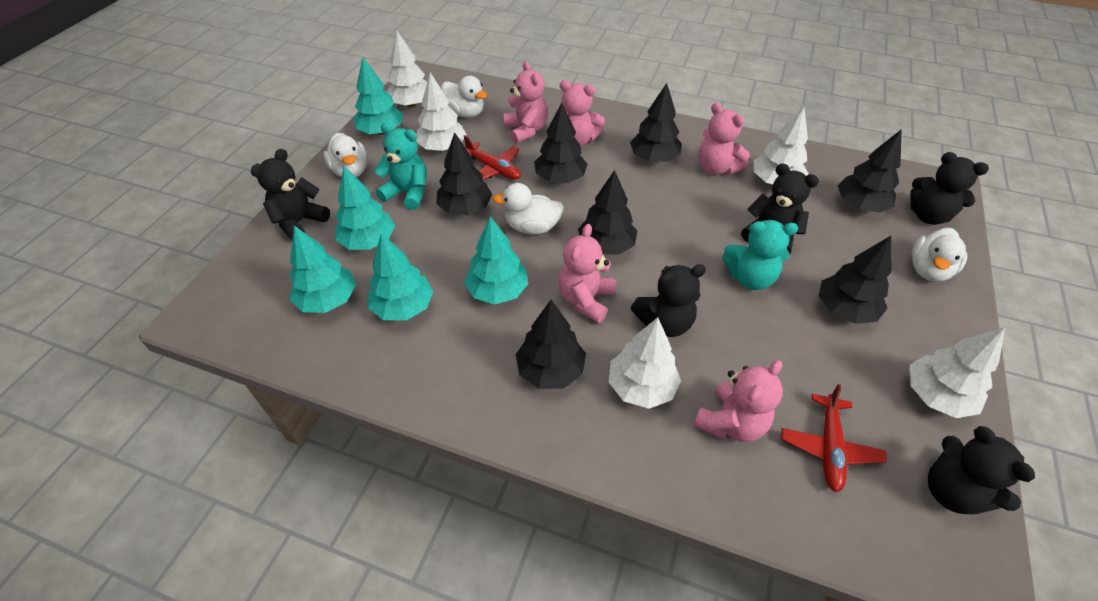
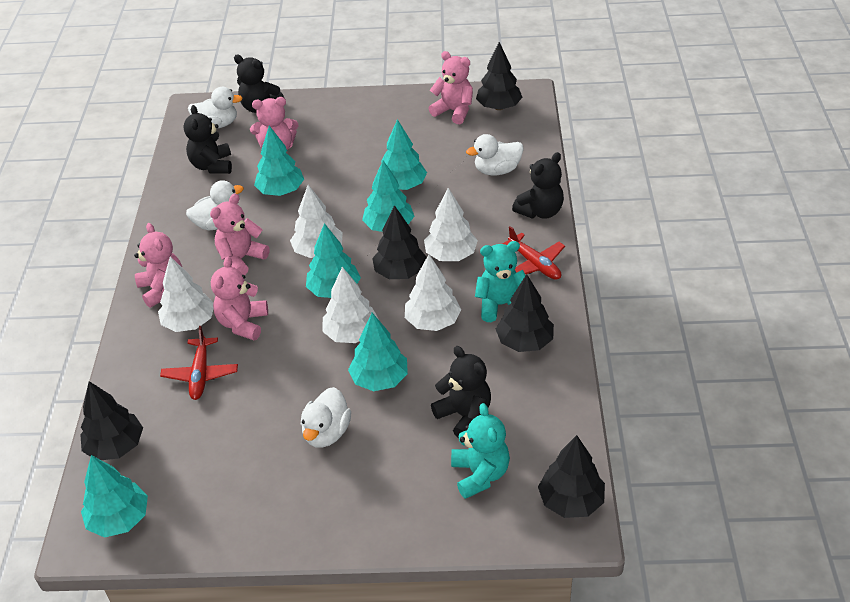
black teddy bear: 5 -> 4
black tree: 7 -> 5
turquoise tree: 5 -> 6

